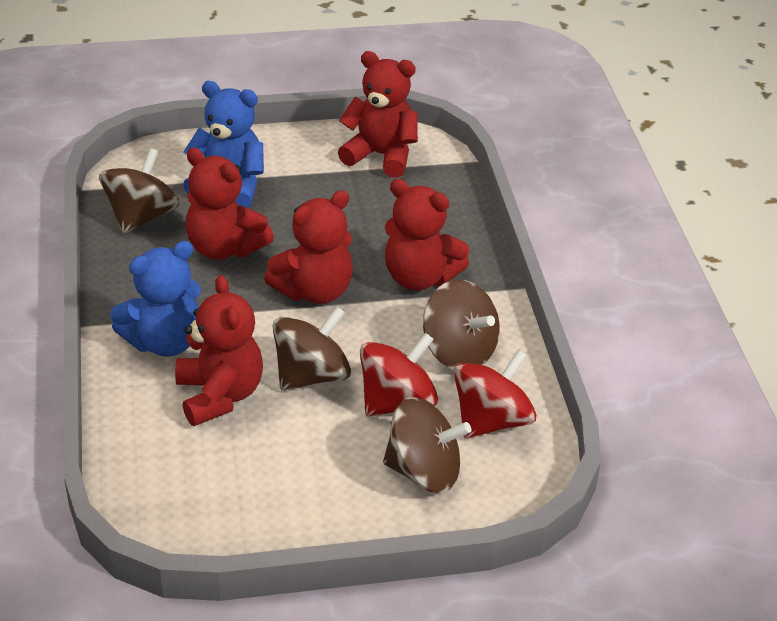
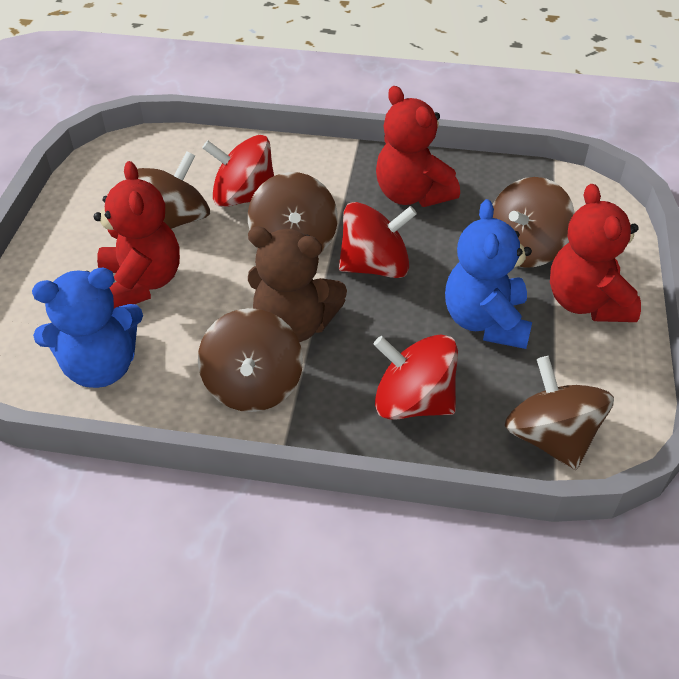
brown spinning top: 4 -> 5
brown teddy bear: 0 -> 1
red spinning top: 2 -> 3
red teddy bear: 5 -> 3

